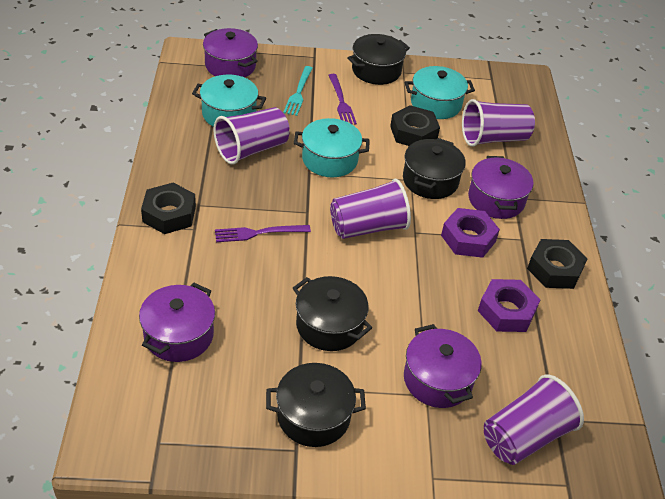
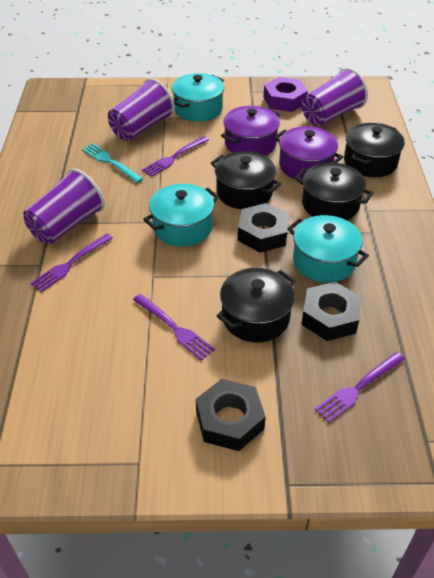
purple cup: 4 -> 3
purple fork: 2 -> 4
purple nut: 2 -> 1
purple pot: 4 -> 2

